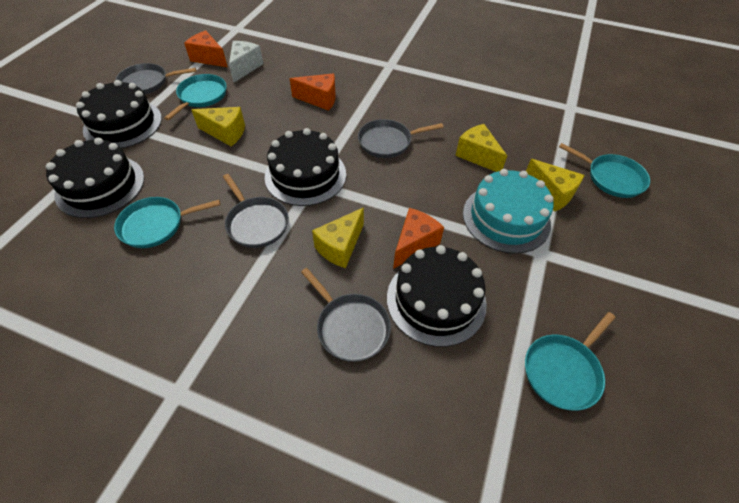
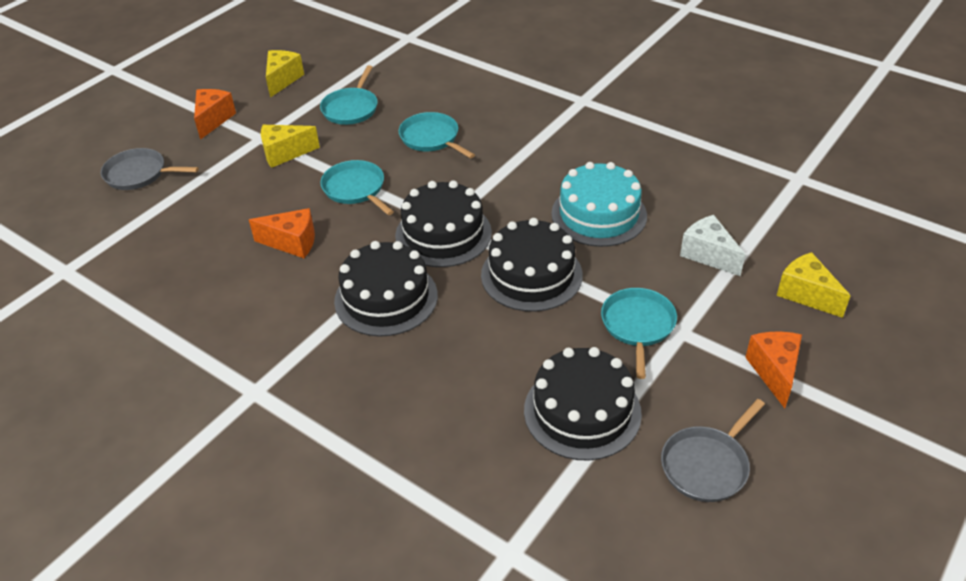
grey pan: 4 -> 2
yellow cheese: 4 -> 3

